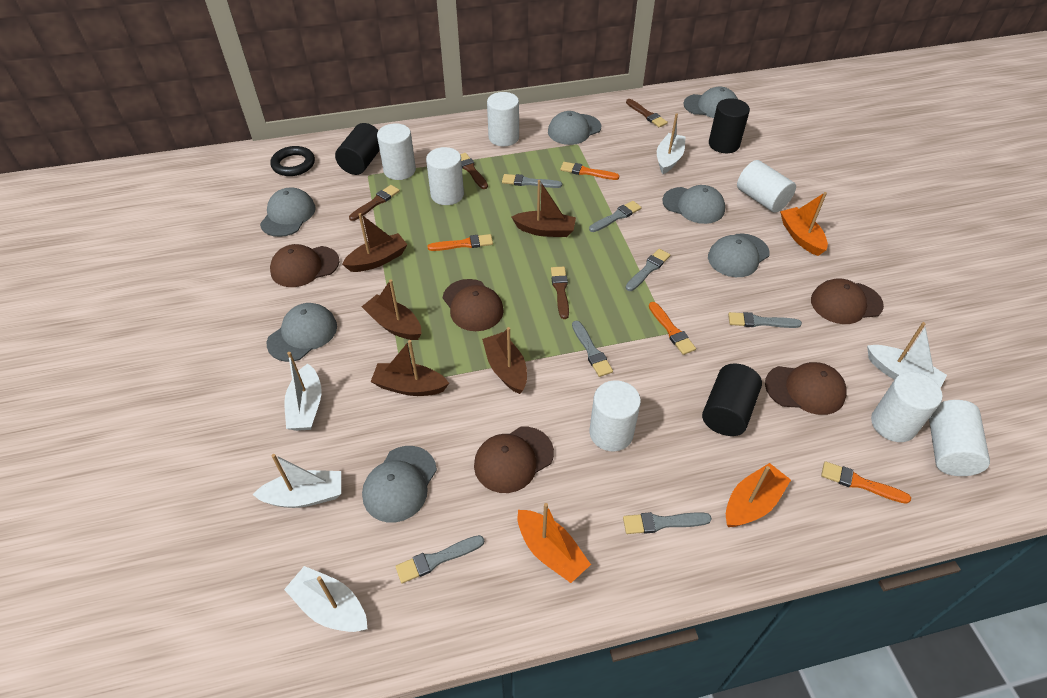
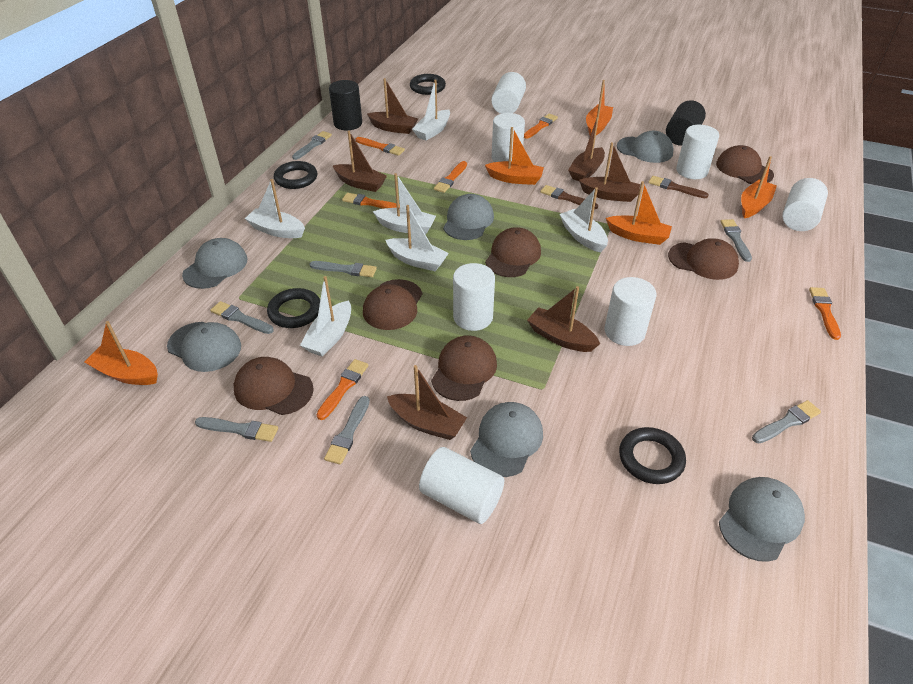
black cylinder: 3 -> 2
black ring: 1 -> 4
brown boat: 5 -> 6
brown brush: 4 -> 2
brown cap: 5 -> 6
grey cap: 7 -> 6
orange boat: 3 -> 5
orange brush: 4 -> 6
white boat: 5 -> 6

